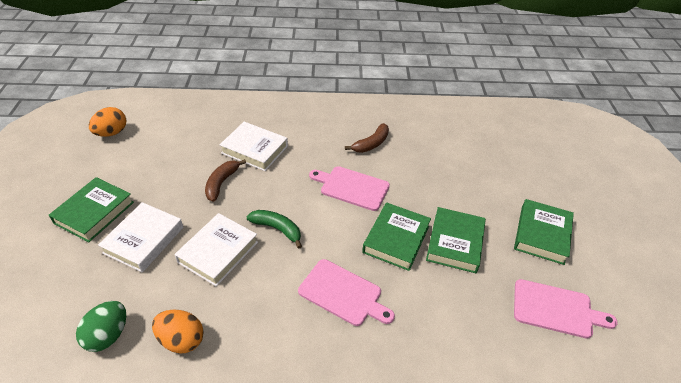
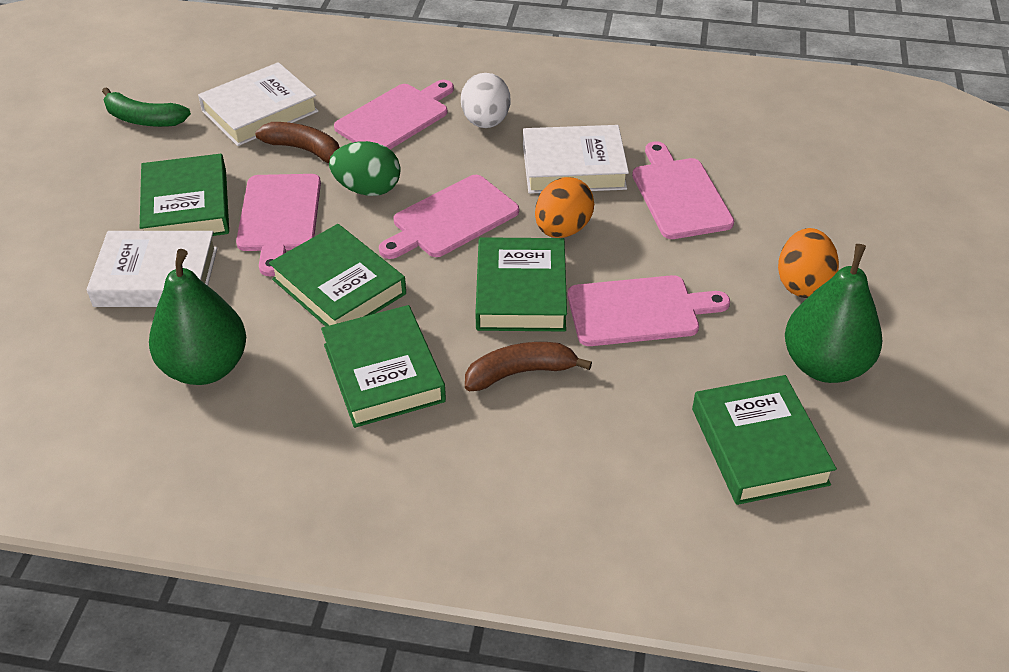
green book: 4 -> 5
green pear: 0 -> 2
pink cutting board: 3 -> 5
white egg: 0 -> 1

